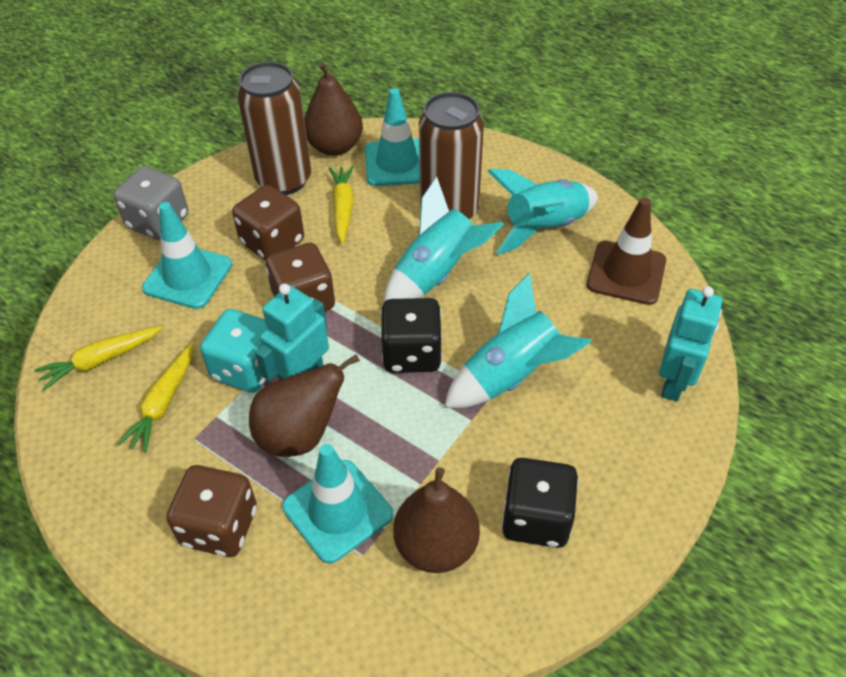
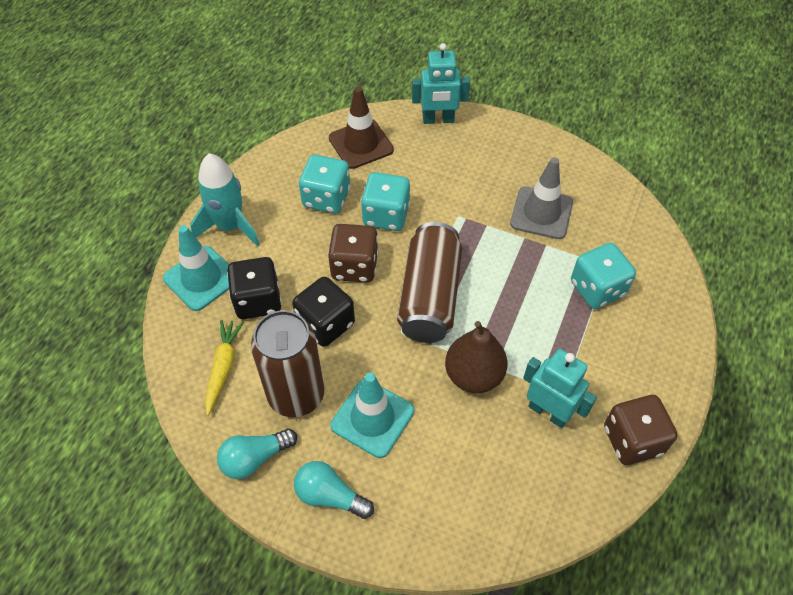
brown dice: 3 -> 2
brown pear: 3 -> 1
grey dice: 1 -> 0
grey traffic cone: 0 -> 1
turquoise dice: 1 -> 3
turquoise light bulb: 0 -> 2
turquoise rocket: 3 -> 1
turquoise traffic cone: 3 -> 2
yellow carrot: 3 -> 1

